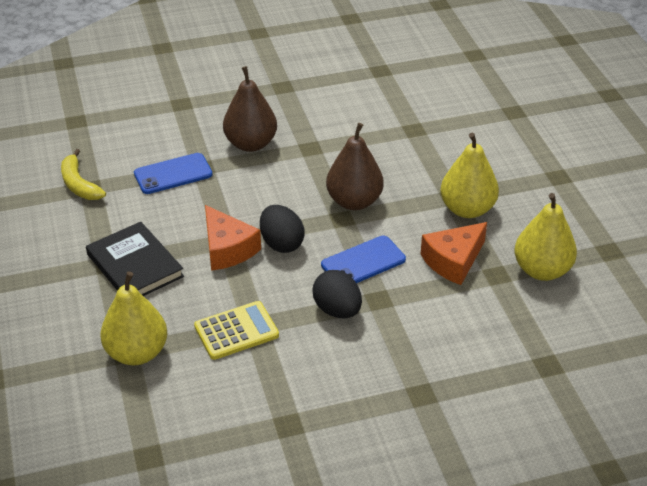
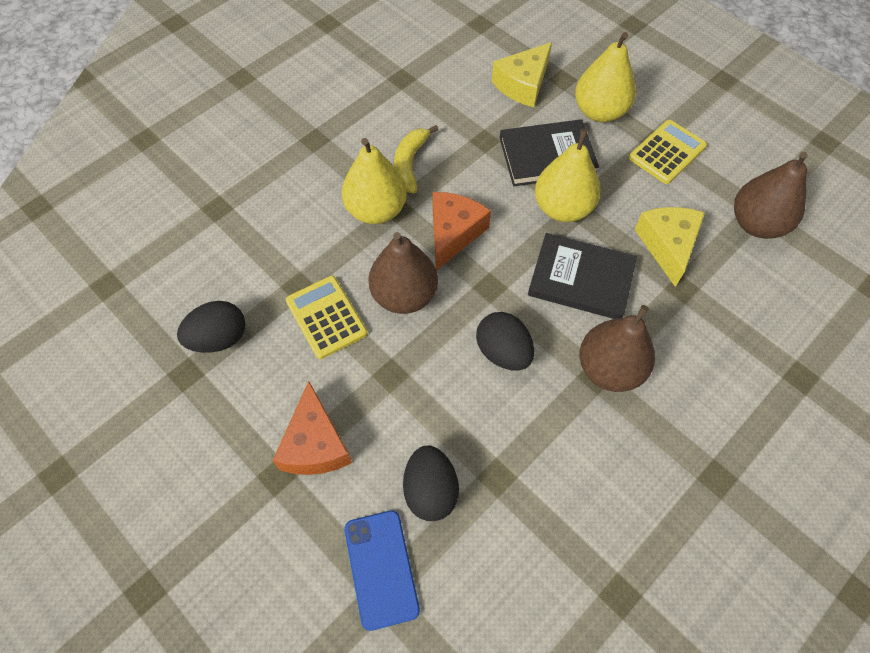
black book: 1 -> 2
black egg: 2 -> 3
blue phone: 2 -> 1
brown pear: 2 -> 3
yellow calculator: 1 -> 2
yellow cheese: 0 -> 2

